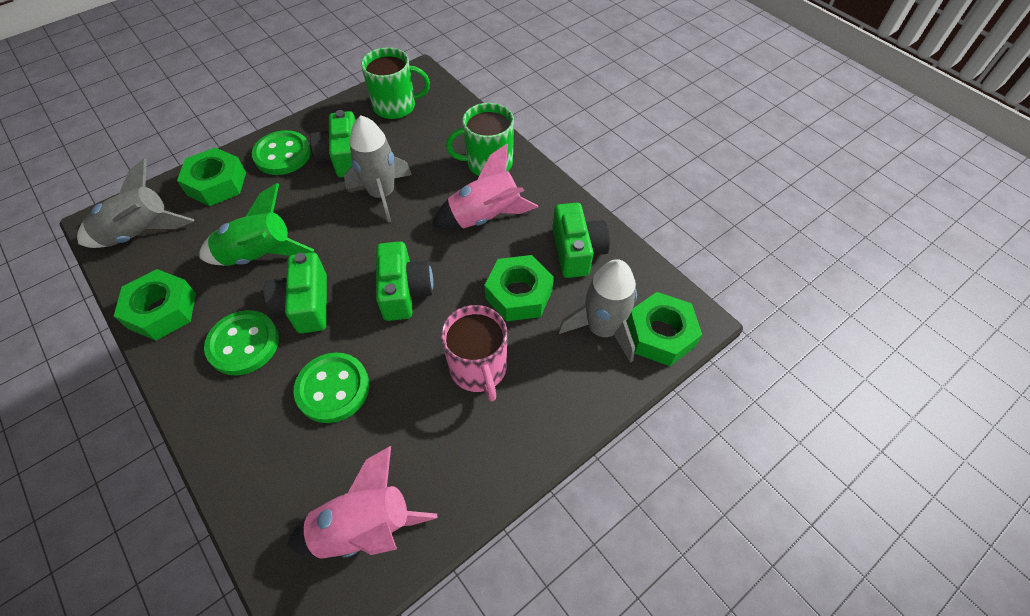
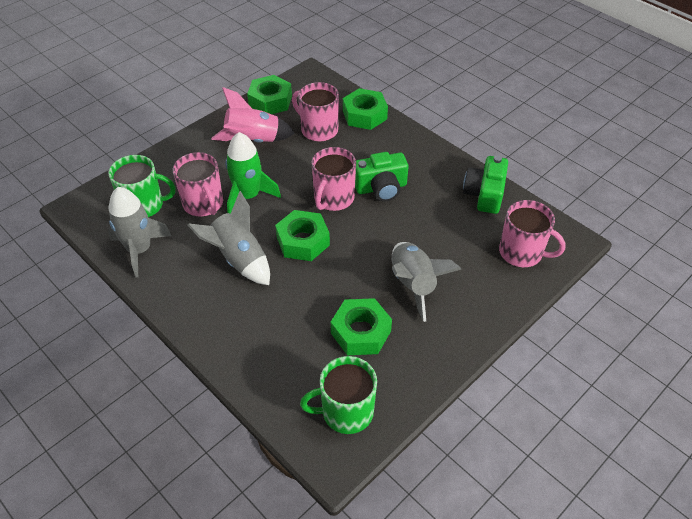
green button: 3 -> 0
green camera: 4 -> 2
pink mug: 1 -> 4
pink rocket: 2 -> 1

